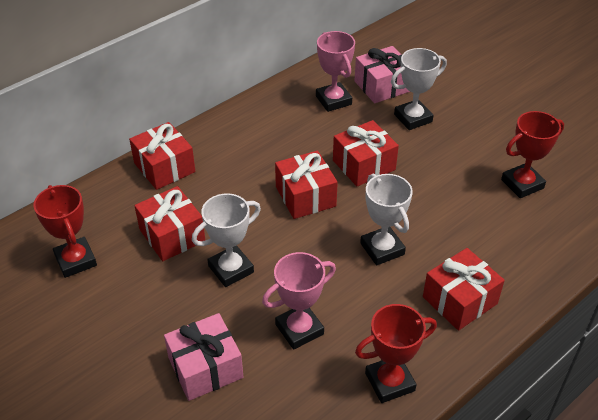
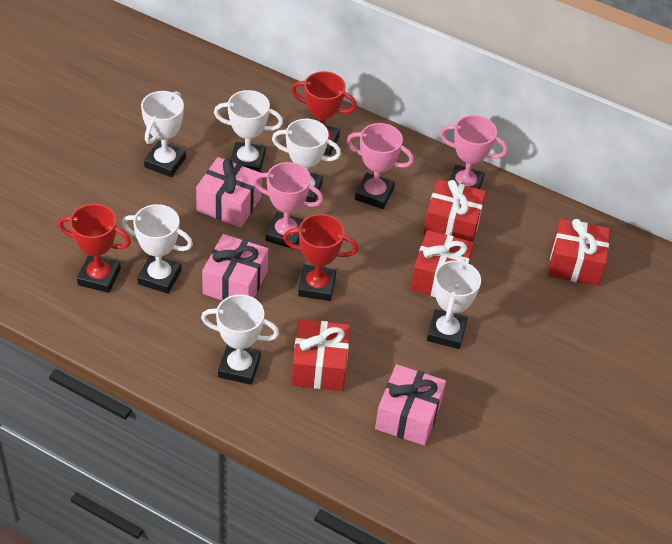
pink gift: 2 -> 3
pink trophy: 2 -> 3
red gift: 5 -> 4
white trophy: 3 -> 6

